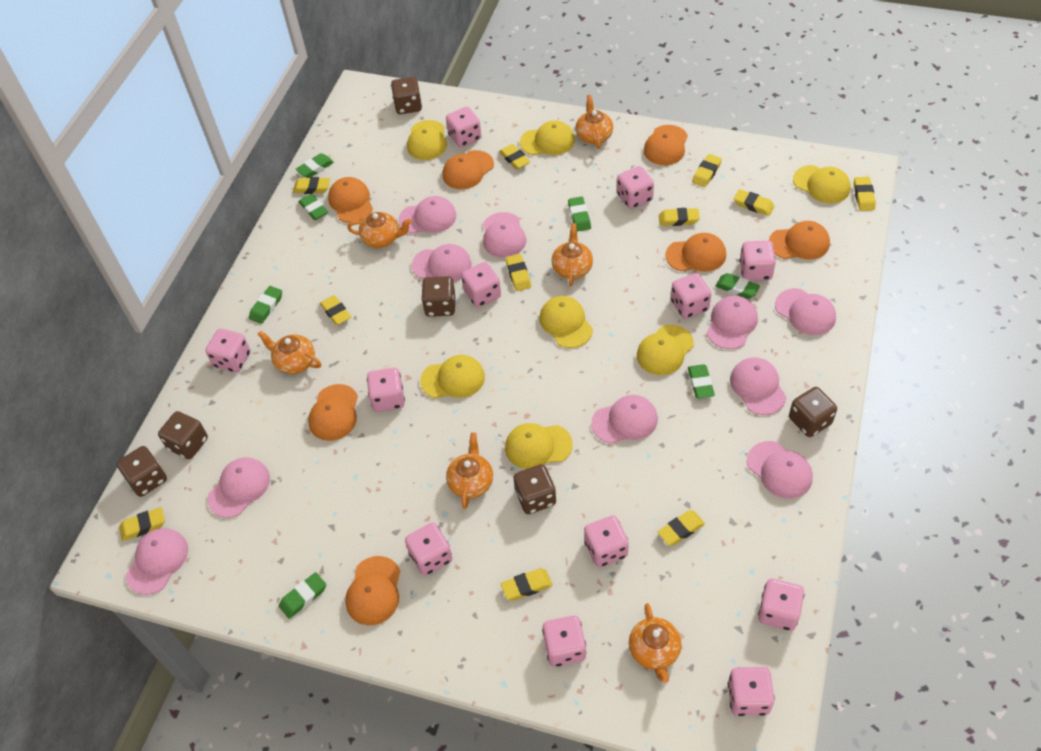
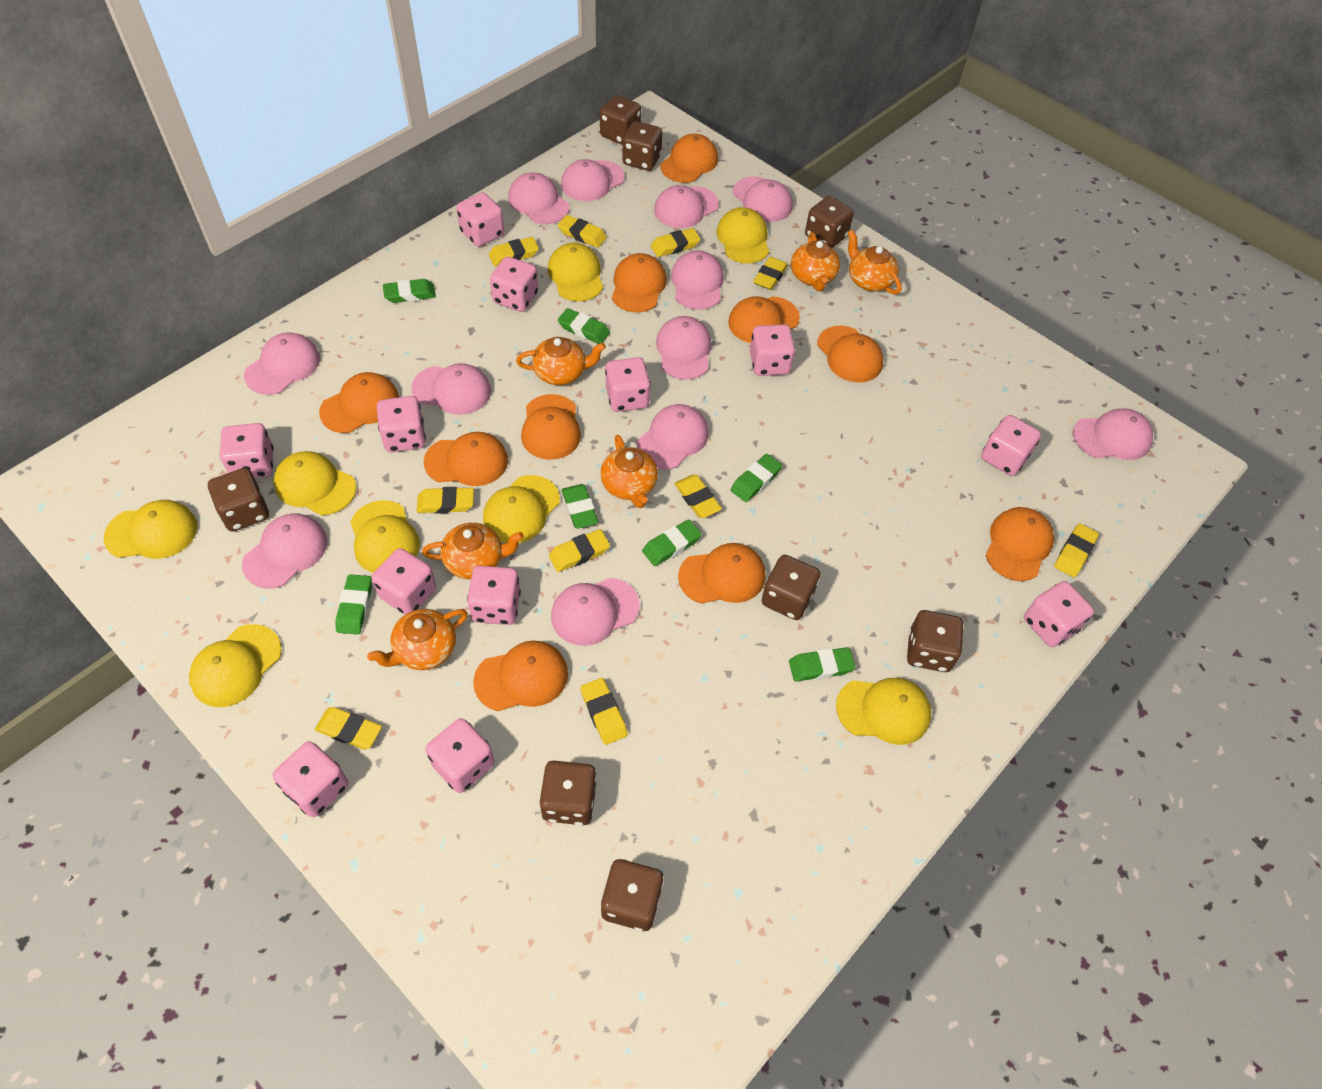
brown dice: 6 -> 8
orange cap: 7 -> 10
pink cap: 10 -> 12
yellow cap: 7 -> 8
yellow eraser: 11 -> 10

